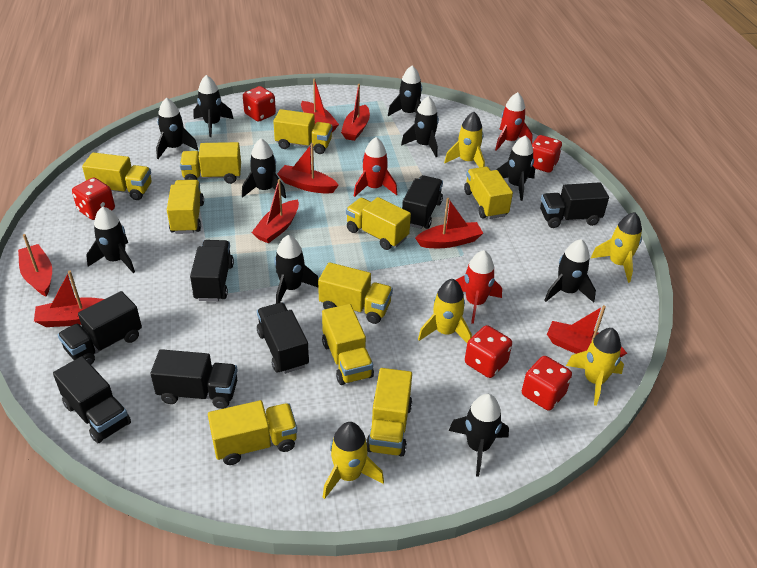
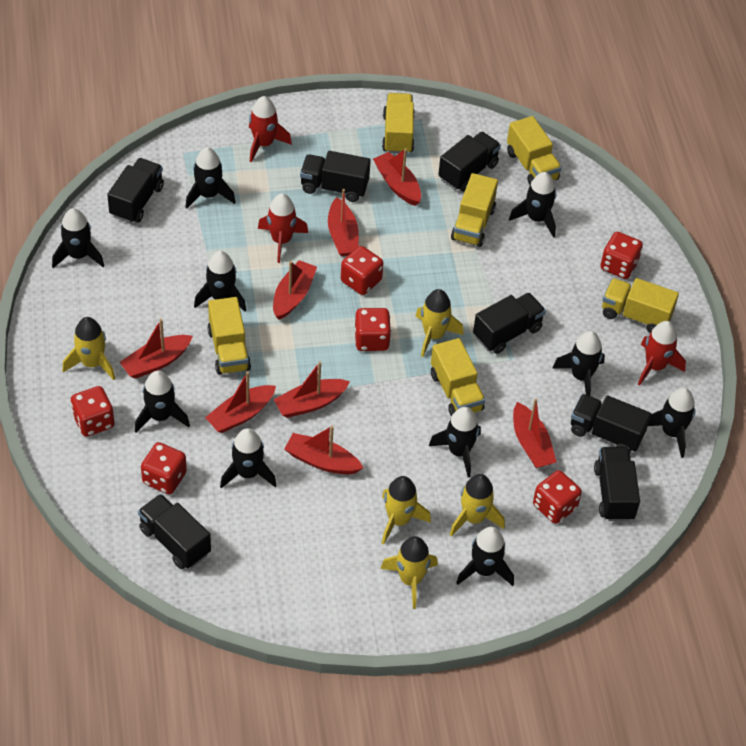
red dice: 5 -> 6
yellow truck: 10 -> 6

